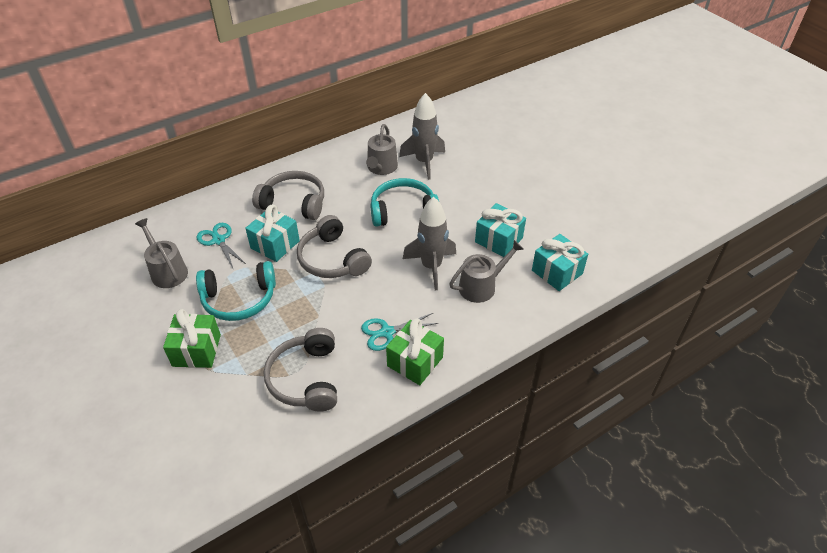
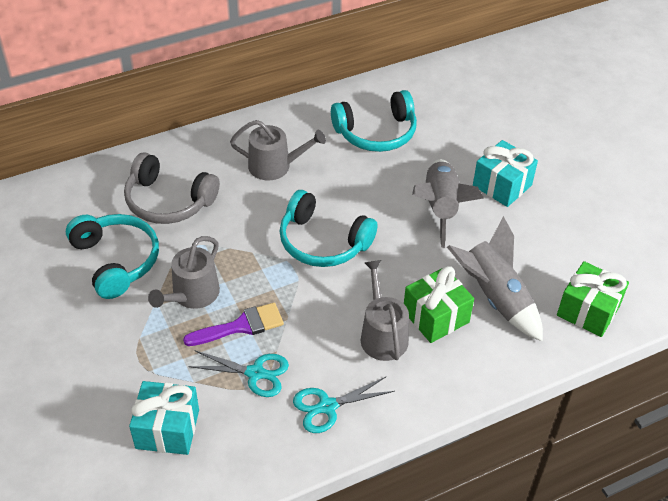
grey headphones: 3 -> 1
purple brush: 0 -> 1
turquoise gift: 3 -> 2
turquoise headphones: 2 -> 3

